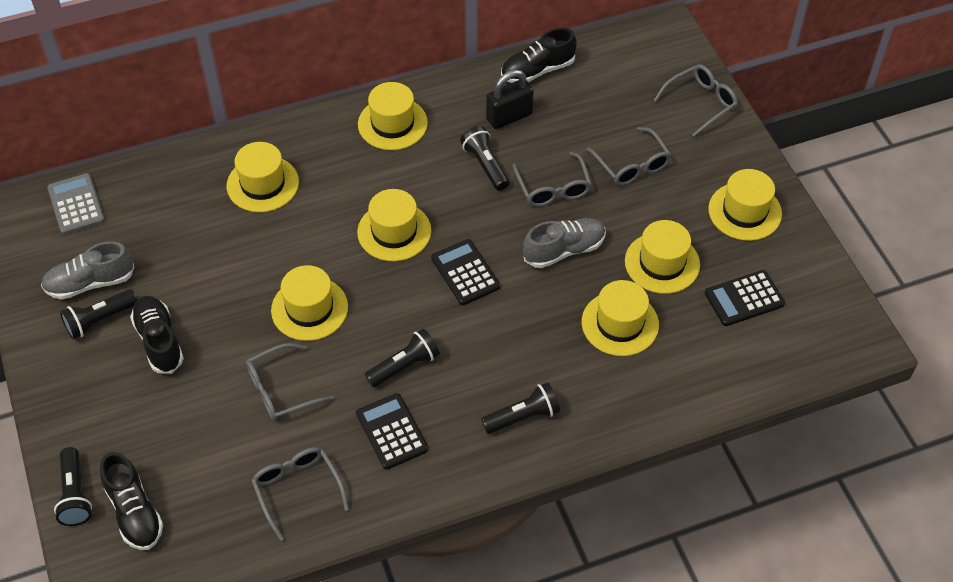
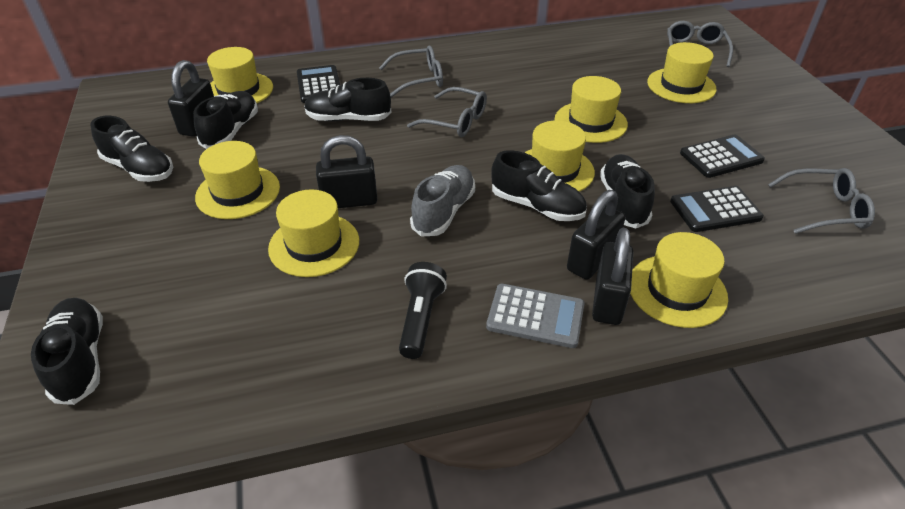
black flashlight: 5 -> 1
black padlock: 1 -> 4
black shoe: 3 -> 6
grey glasses: 5 -> 4
grey shoe: 2 -> 1

